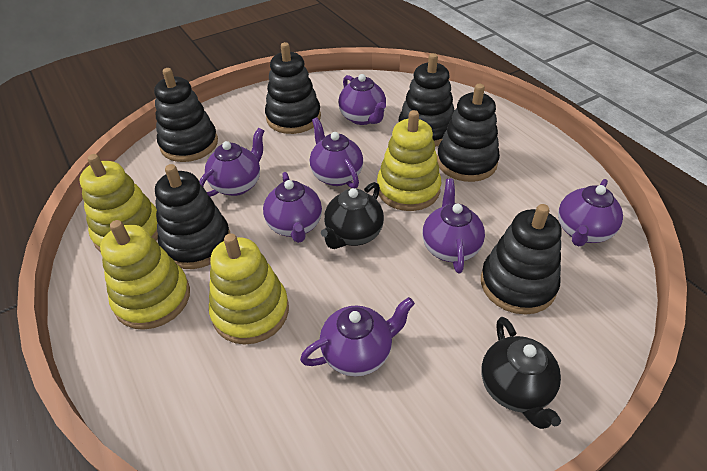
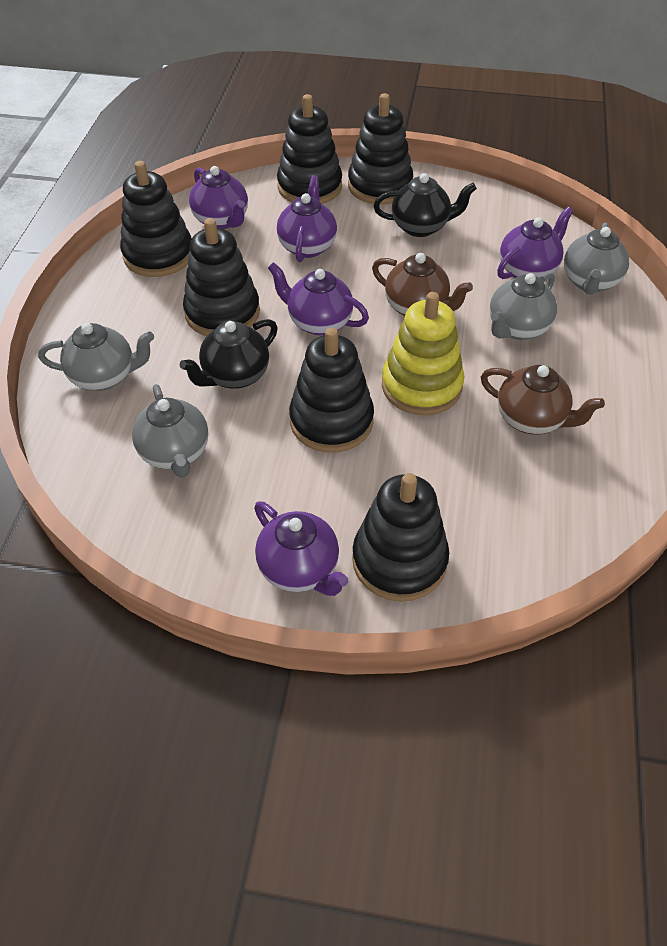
brown teapot: 0 -> 2
grey teapot: 0 -> 4
purple teapot: 7 -> 5
yellow stacking toy: 4 -> 1

